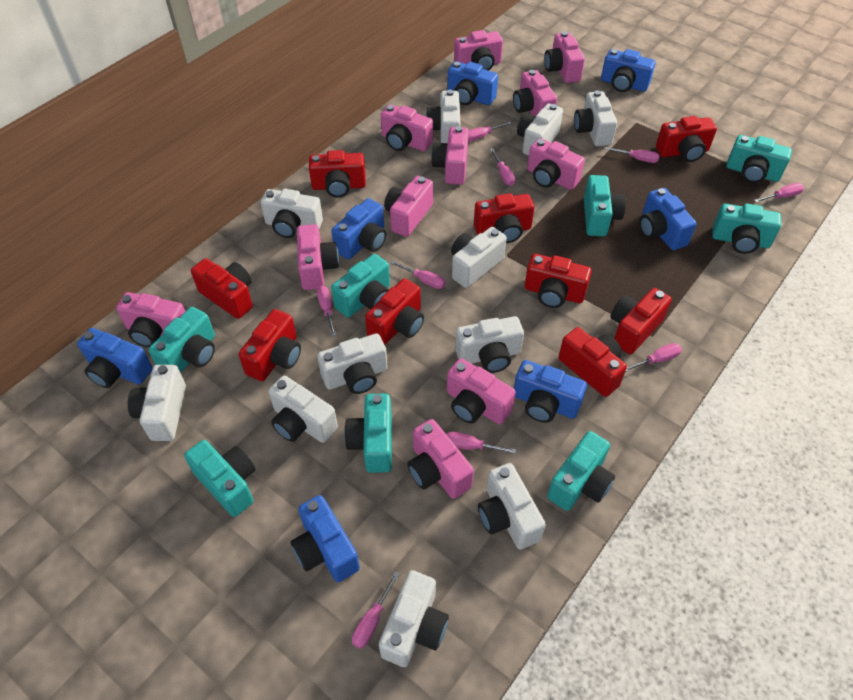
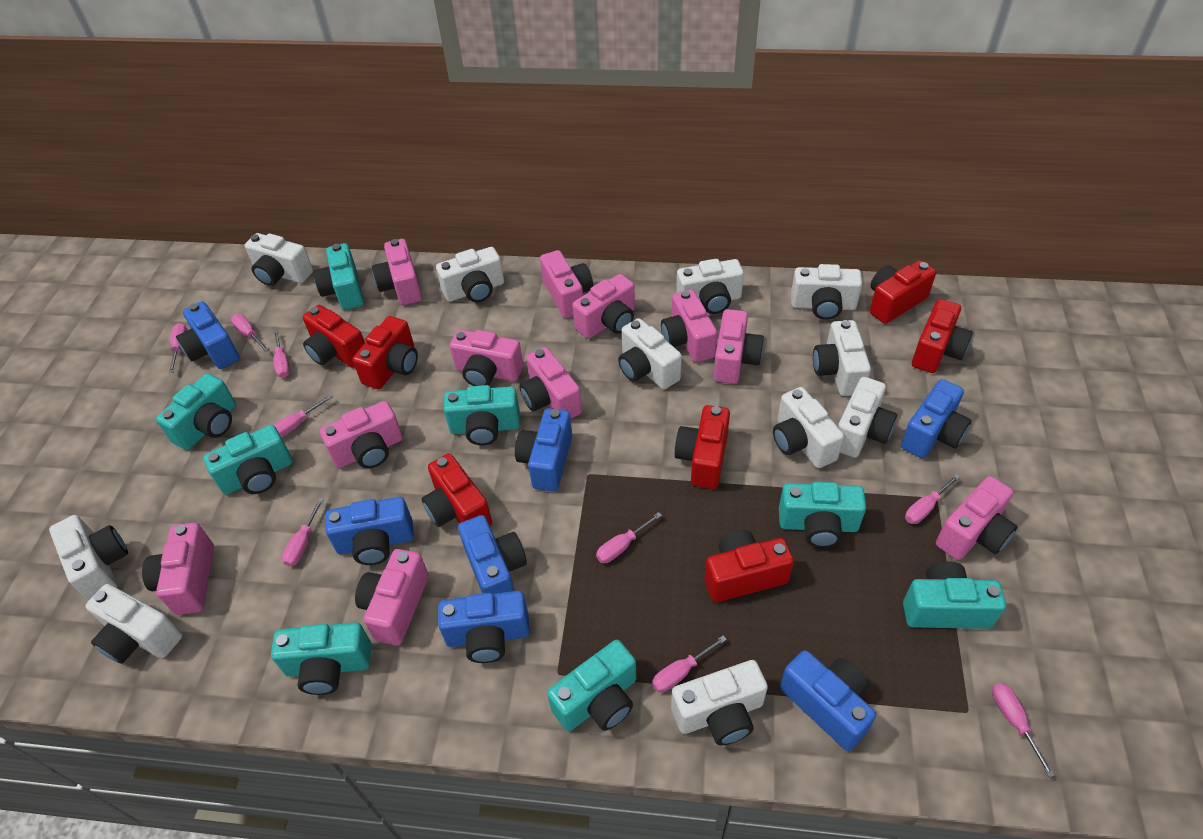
red camera: 9 -> 7

